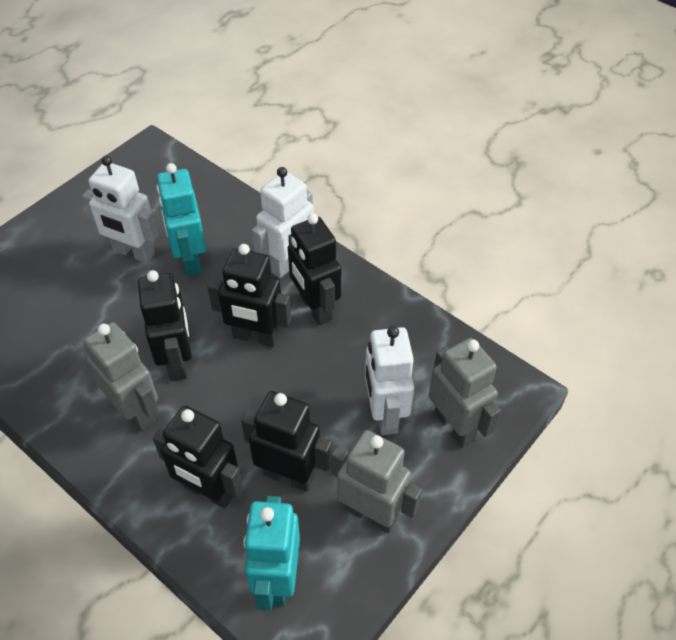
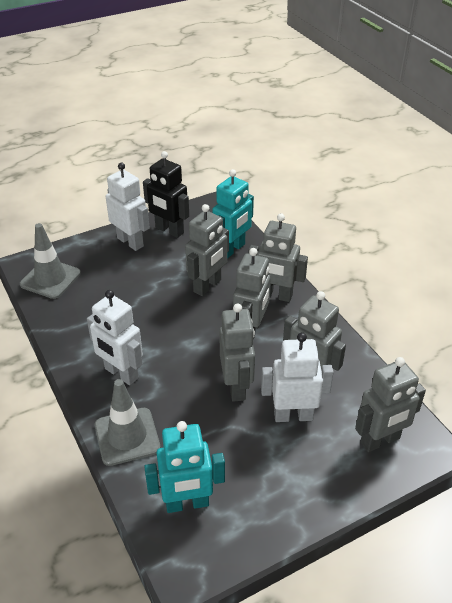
black robot: 5 -> 1
grey robot: 3 -> 6
grey traffic cone: 0 -> 2

